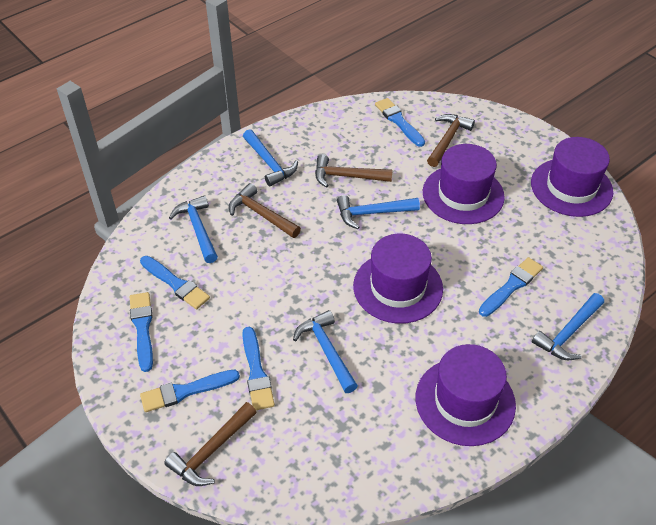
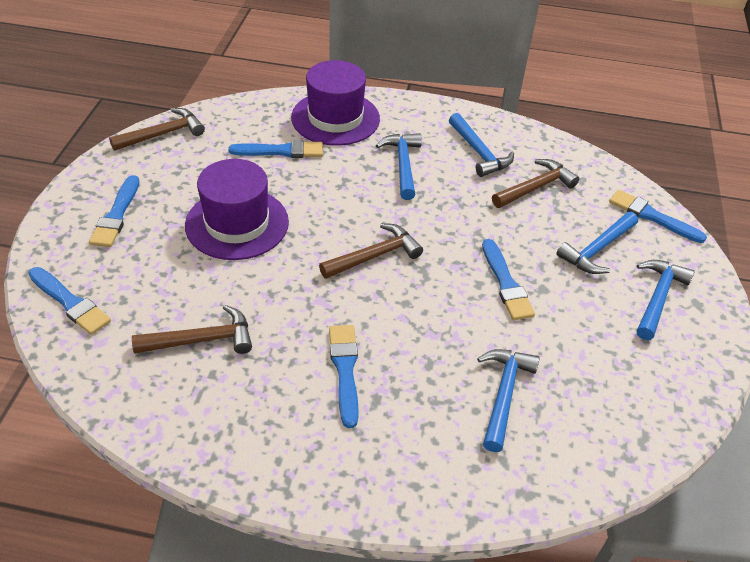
purple hat: 4 -> 2

